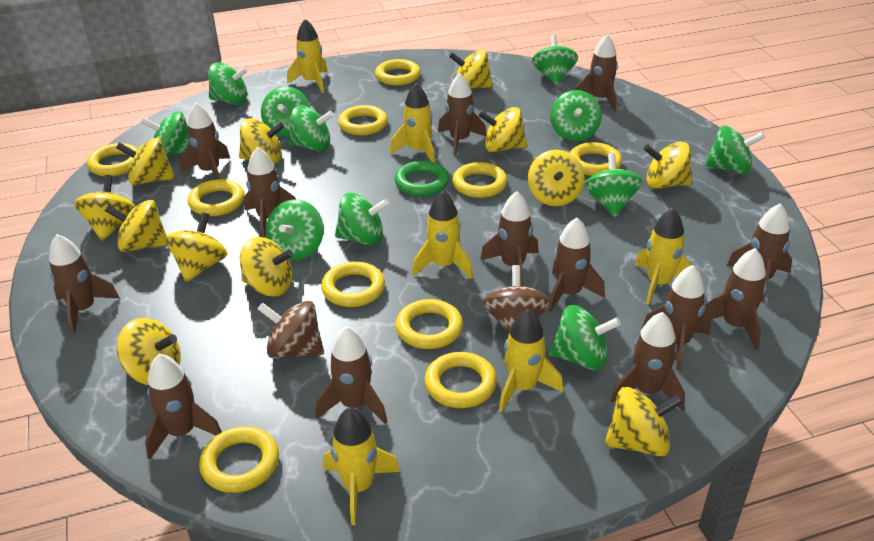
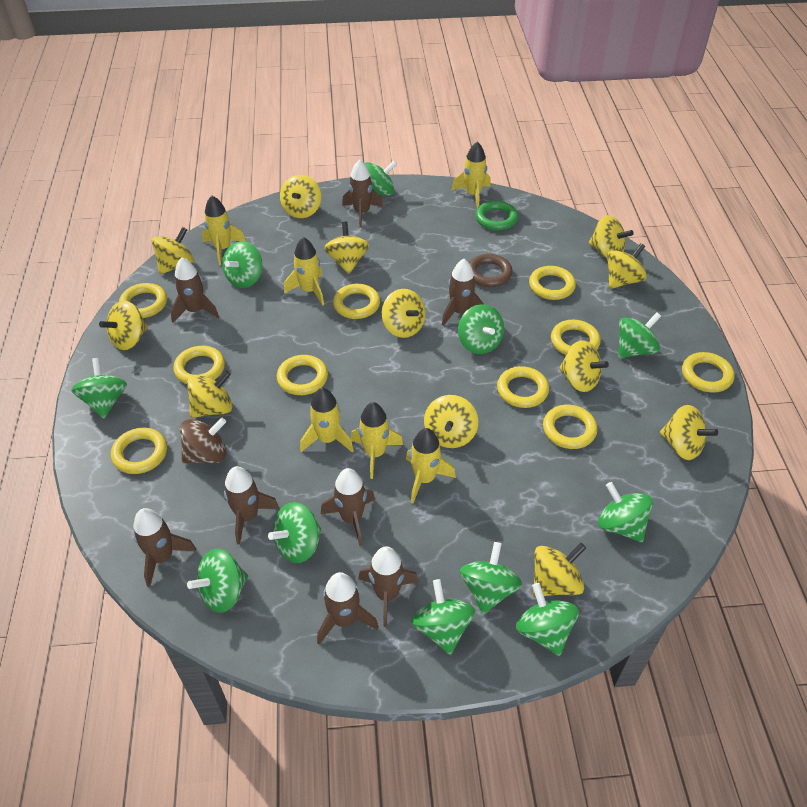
brown ring: 0 -> 1
brown rocket: 13 -> 8
brown spinning top: 2 -> 1

